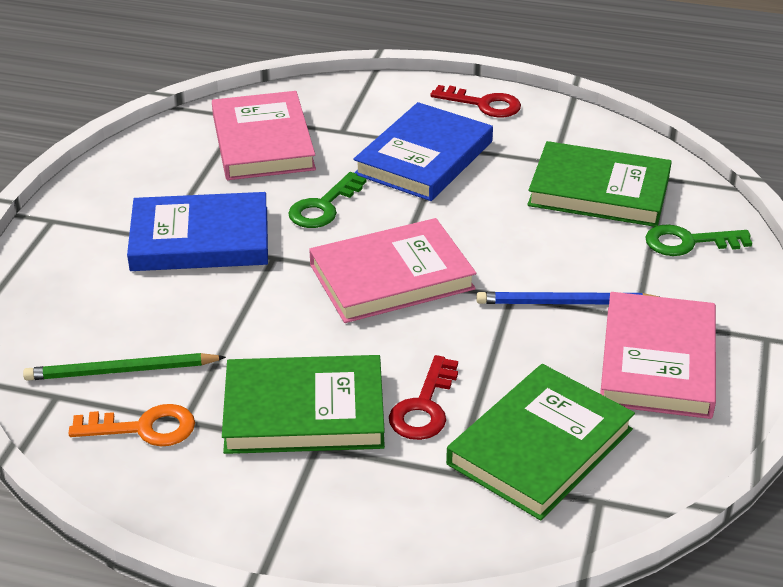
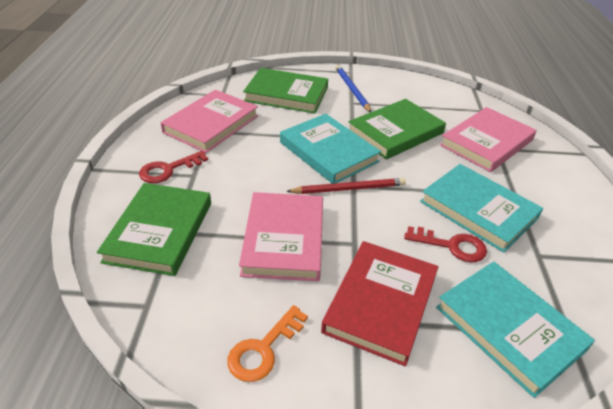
blue book: 2 -> 0
green key: 2 -> 0
green pencil: 1 -> 0
red book: 0 -> 1
red pencil: 0 -> 1
turquoise book: 0 -> 3

